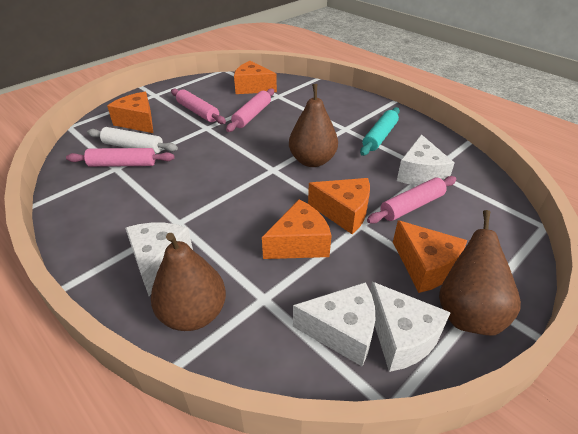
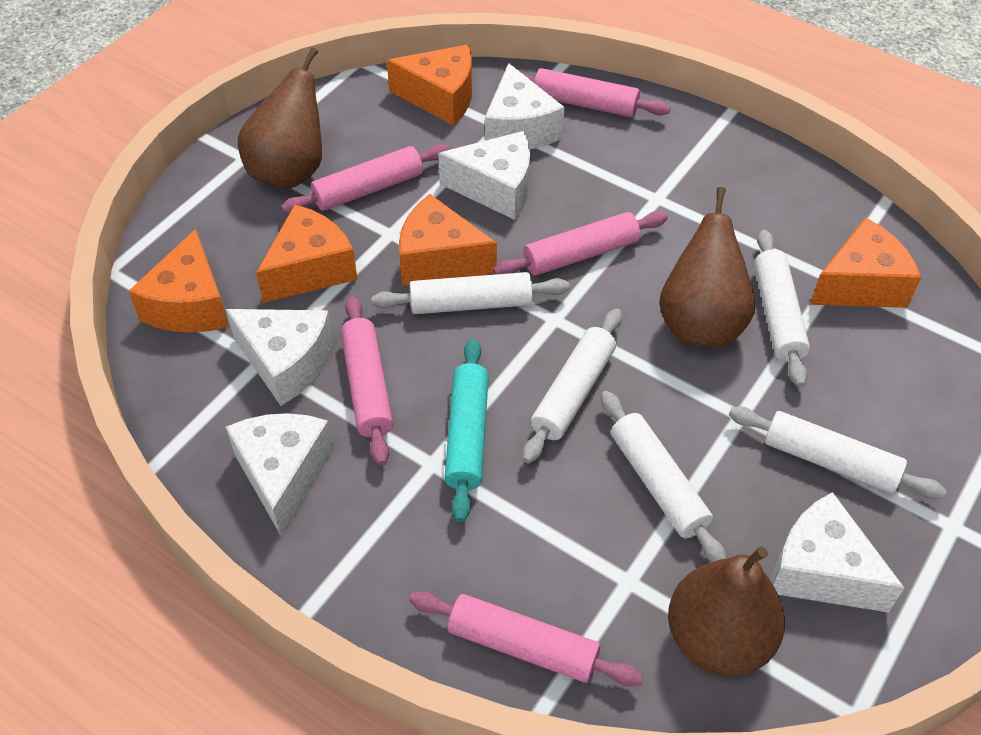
pink rolling pin: 4 -> 5
white cheese: 4 -> 5
white rolling pin: 1 -> 5

